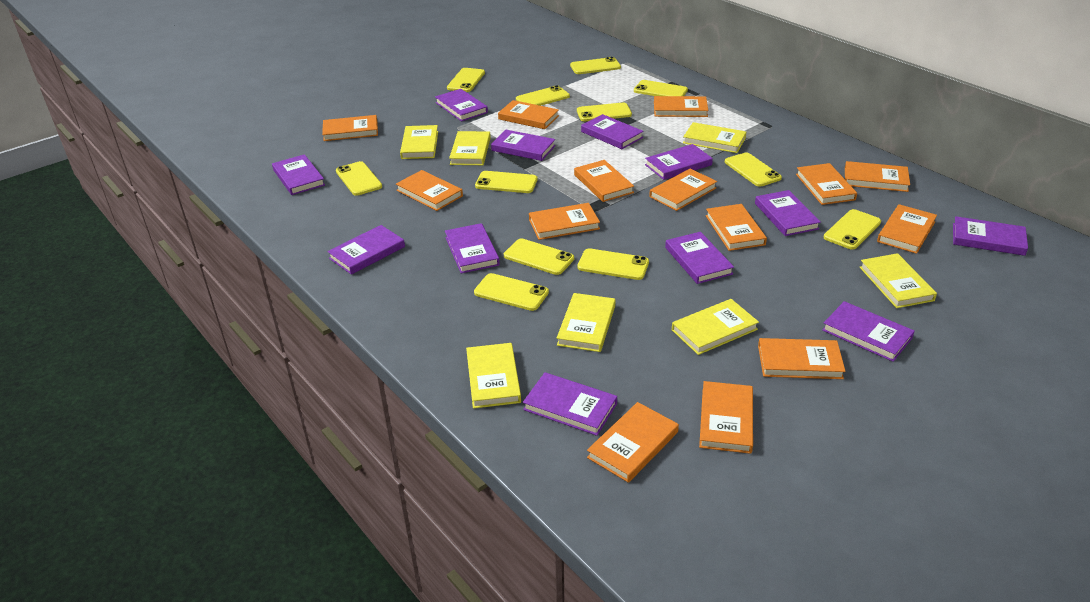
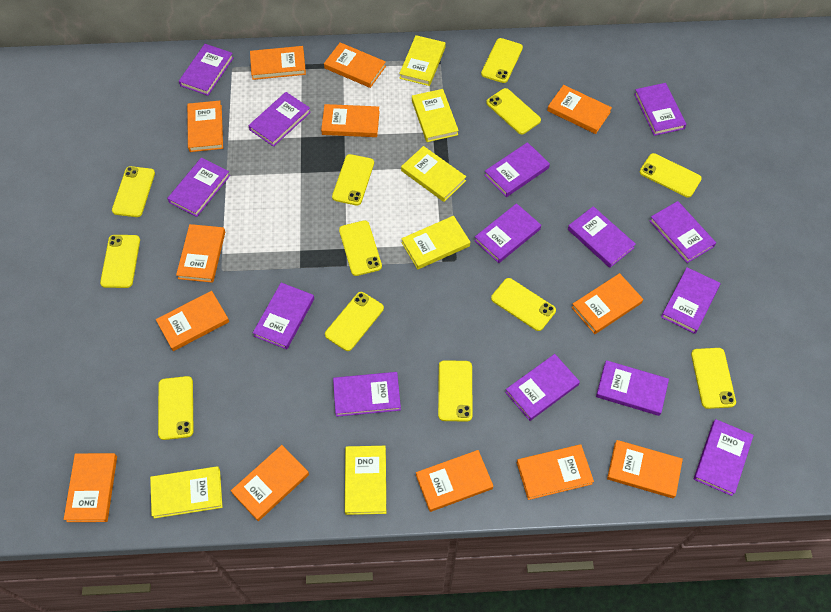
orange book: 14 -> 13
purple book: 12 -> 14
yellow book: 7 -> 6

